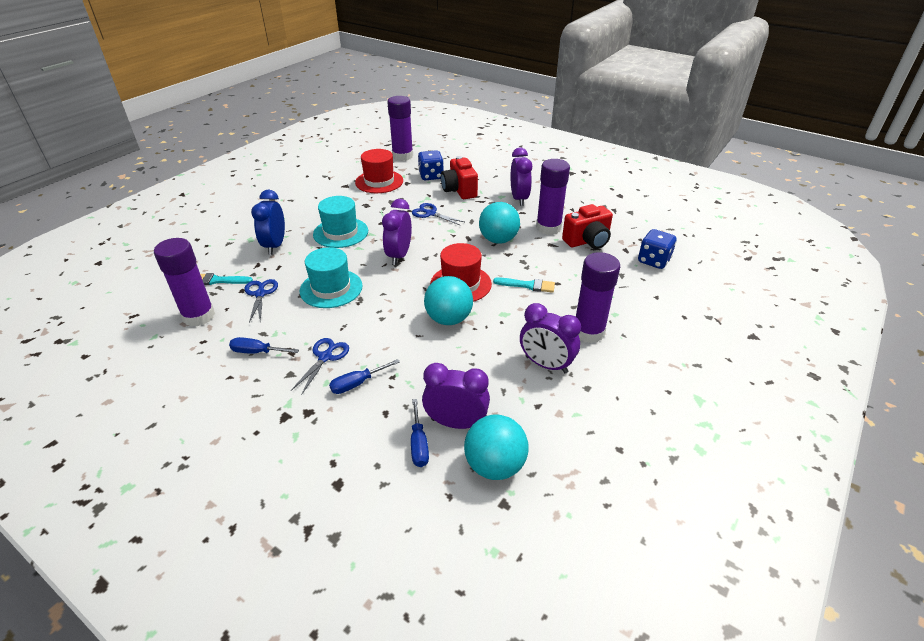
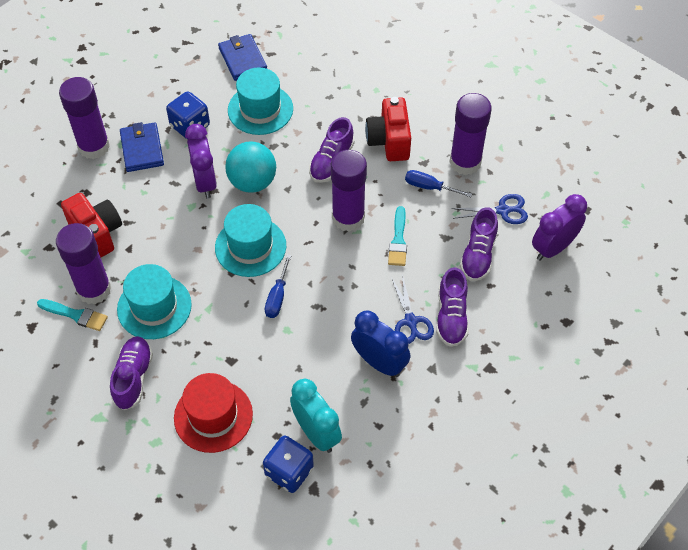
blue scissors: 3 -> 2
blue screwdriver: 3 -> 2
blue wallet: 0 -> 2
purple clock: 4 -> 2
purple shoe: 0 -> 4
red hat: 2 -> 1
turquoise ball: 3 -> 1
turquoise clock: 0 -> 1
turquoise hat: 2 -> 3

